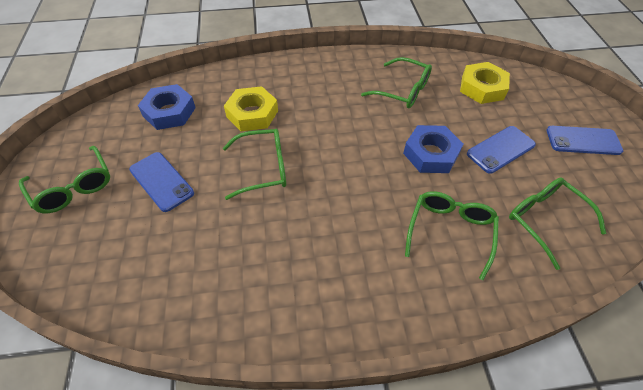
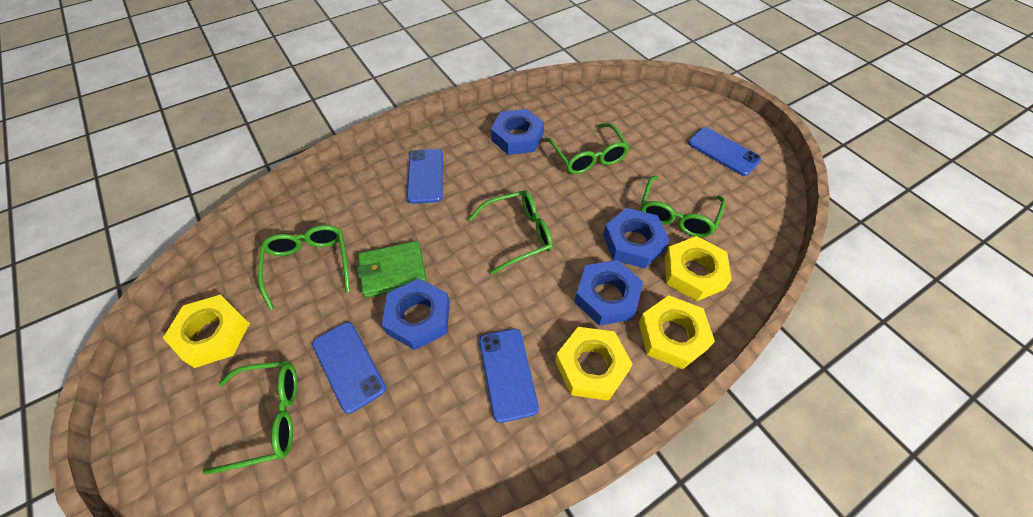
blue nut: 2 -> 4
blue phone: 3 -> 4
green wallet: 0 -> 1
yellow nut: 2 -> 4

